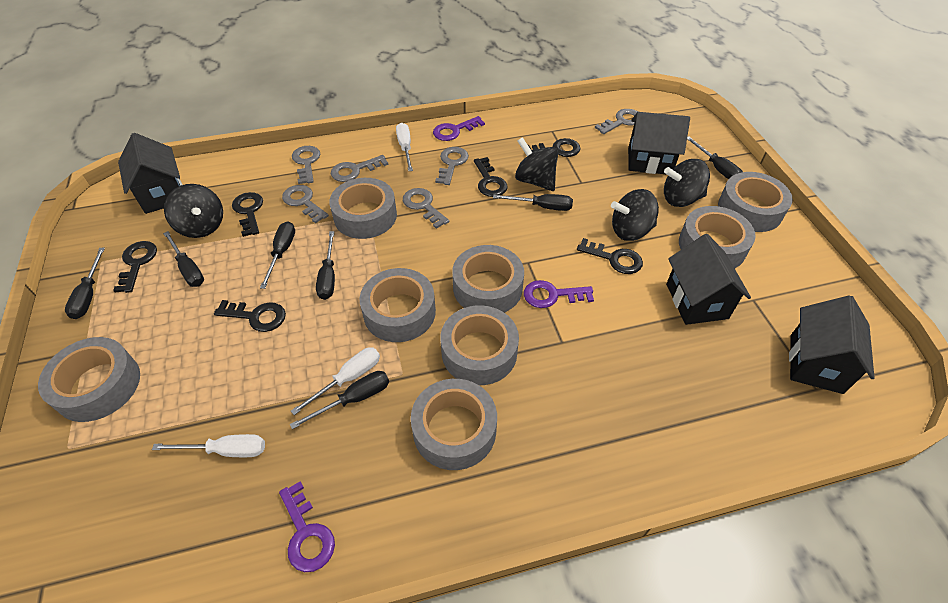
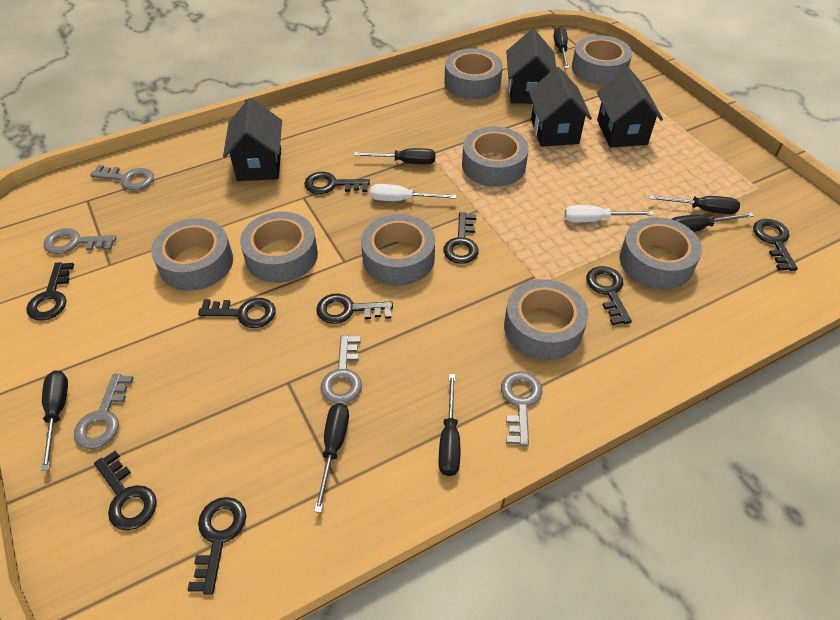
black key: 6 -> 9
black spinning top: 4 -> 0
grey key: 6 -> 5
purple key: 3 -> 0
white screwdriver: 3 -> 2

